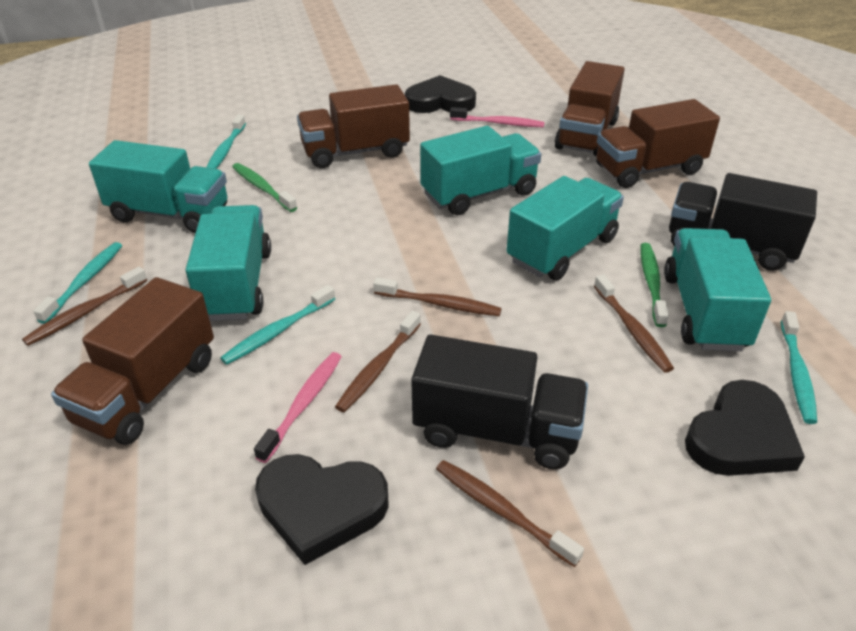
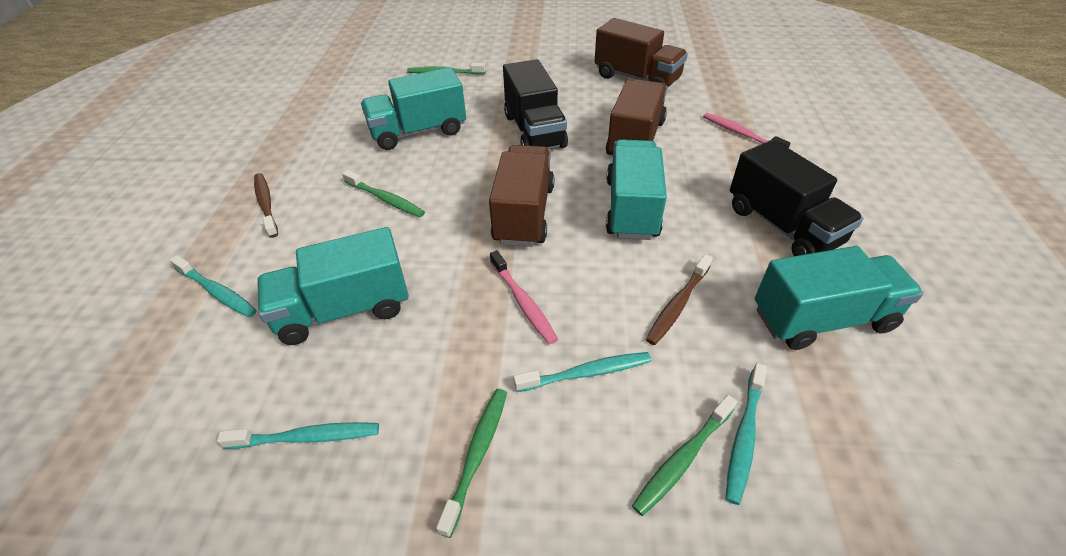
black heart: 3 -> 0
brown toothbrush: 5 -> 2
brown truck: 4 -> 3
green toothbrush: 2 -> 4
turquoise truck: 5 -> 4

